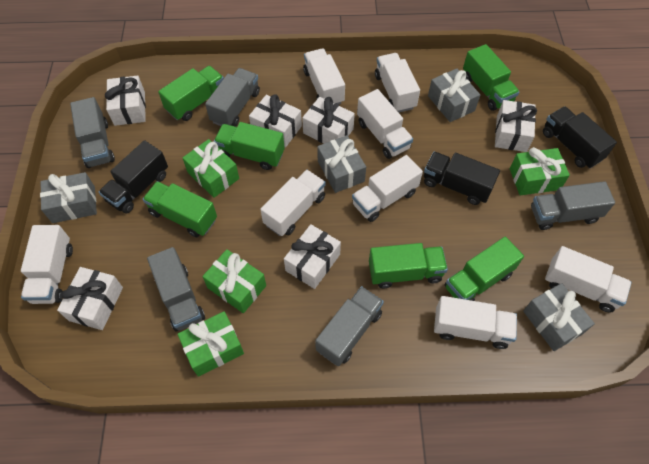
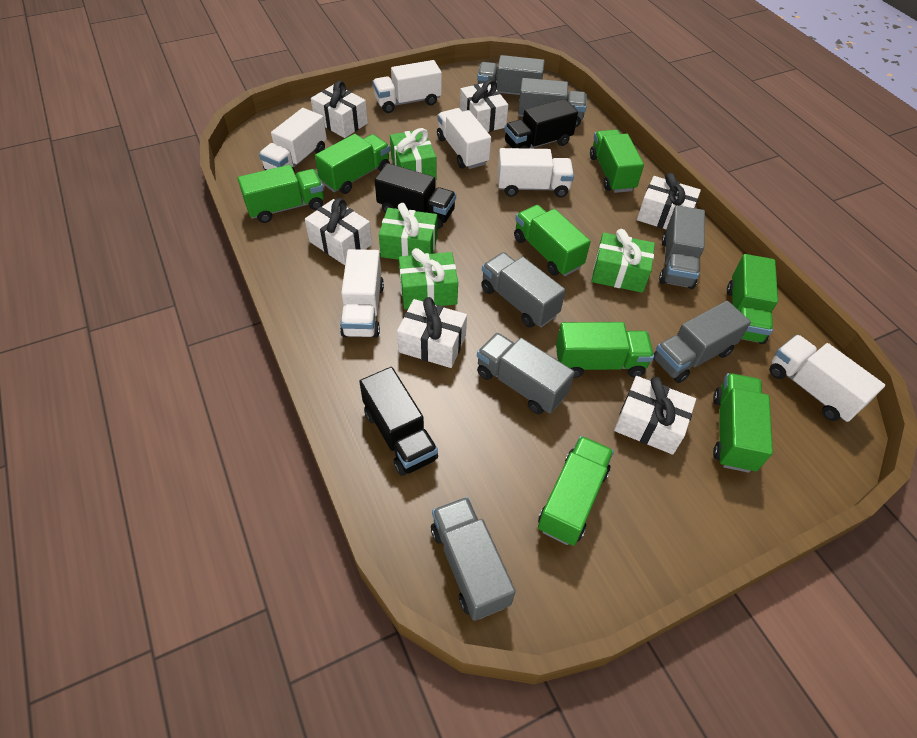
green truck: 6 -> 8
grey gift: 4 -> 0
grey truck: 5 -> 7
white truck: 8 -> 6

